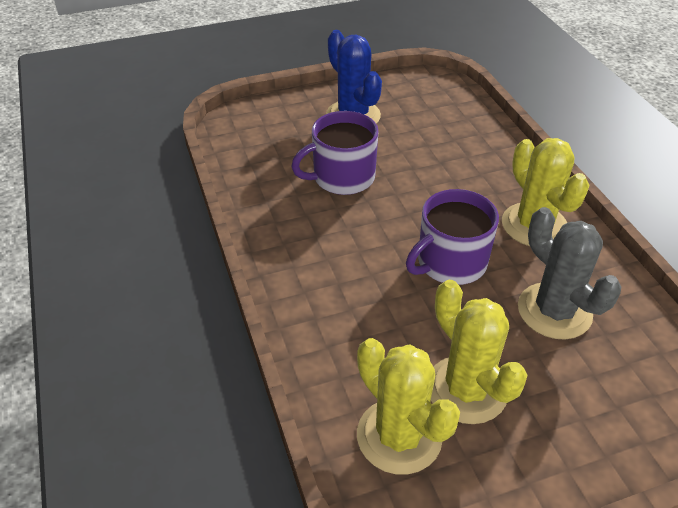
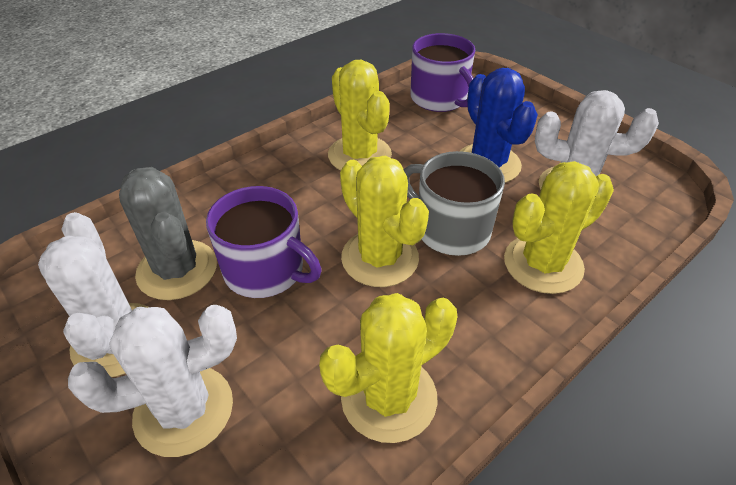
grey mug: 0 -> 1
white cactus: 0 -> 3
yellow cactus: 3 -> 4

